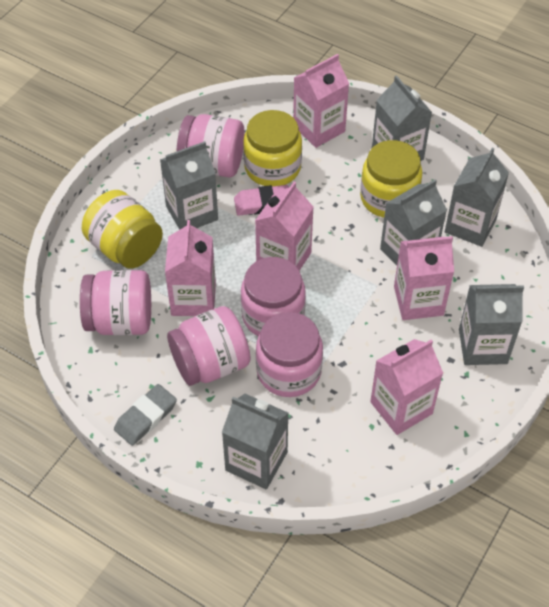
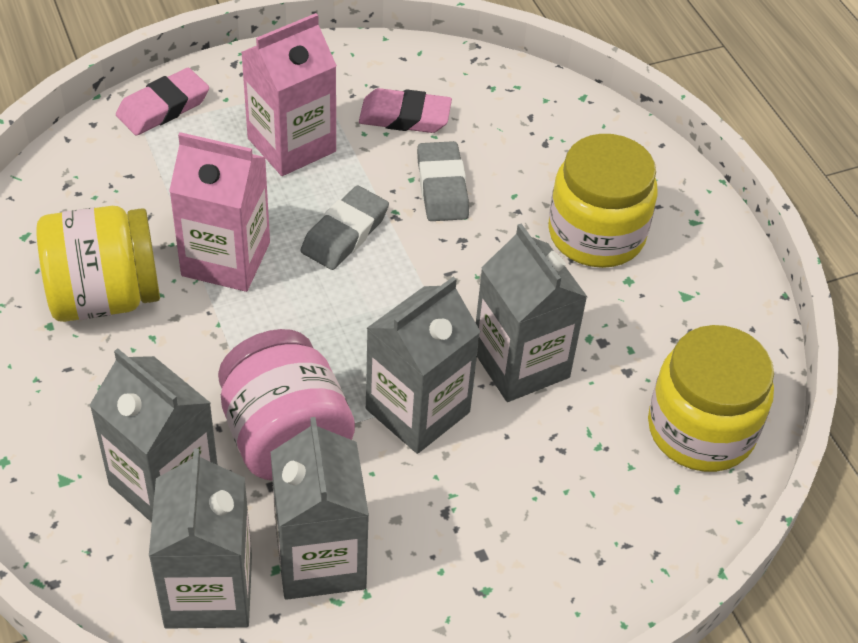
grey carton: 6 -> 5
grey eraser: 1 -> 2
pink carton: 5 -> 2
pink eraser: 1 -> 2
pink jar: 5 -> 1

